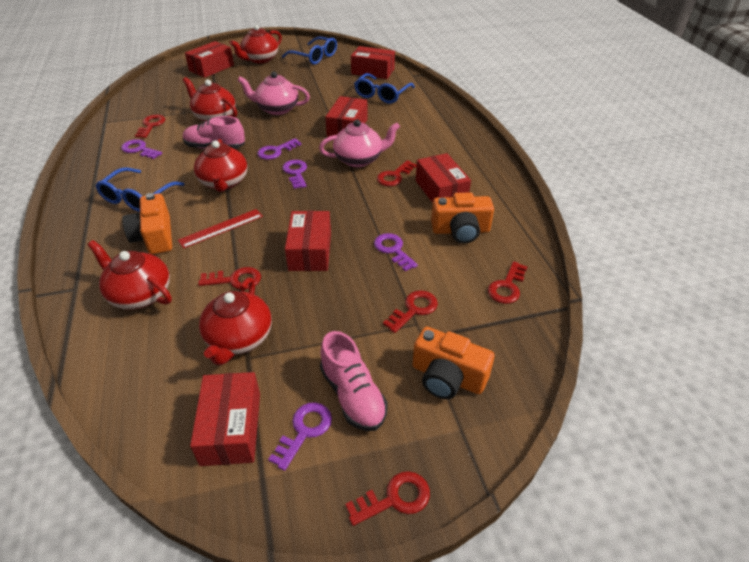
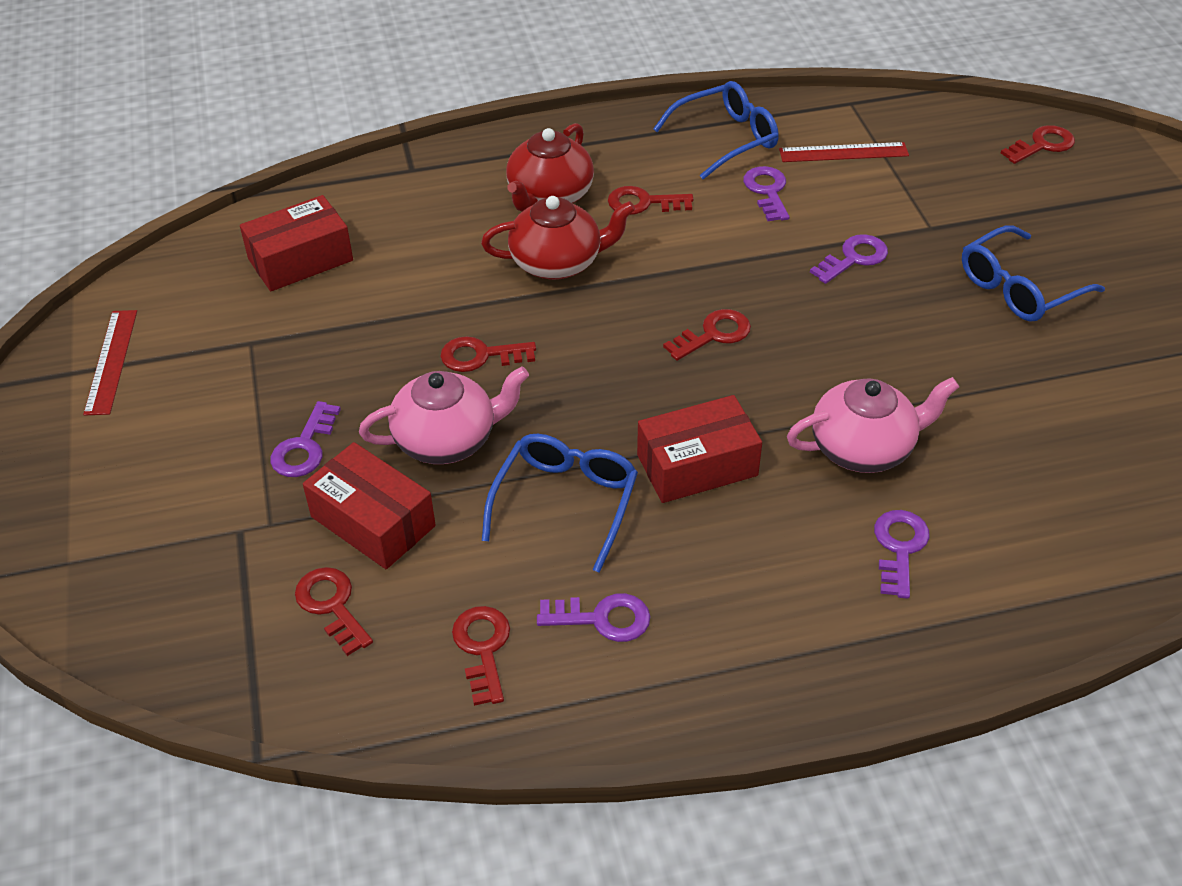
orange camera: 3 -> 0
pink shoe: 2 -> 0
red box: 6 -> 3
red ruler: 1 -> 2
red teapot: 5 -> 2

